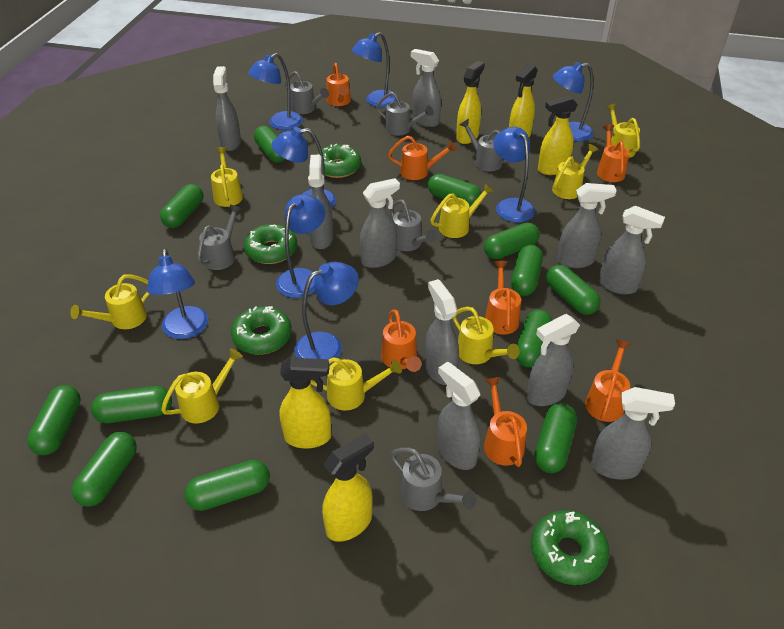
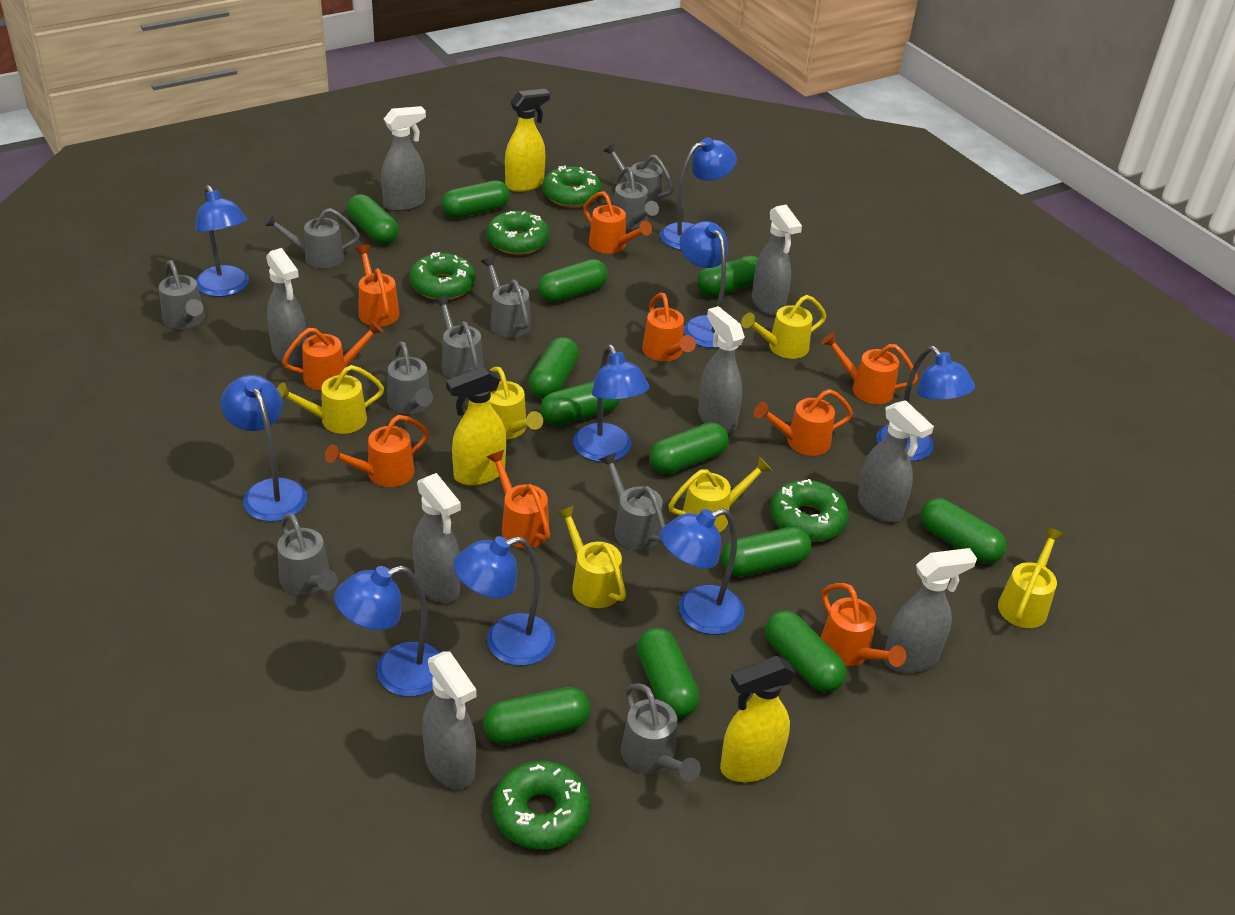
blue lamp: 8 -> 9
green donut: 4 -> 5
grey spray bottle: 10 -> 8
grey watering can: 6 -> 10
orange watering can: 7 -> 9
yellow spray bottle: 5 -> 3
yellow watering can: 8 -> 6

